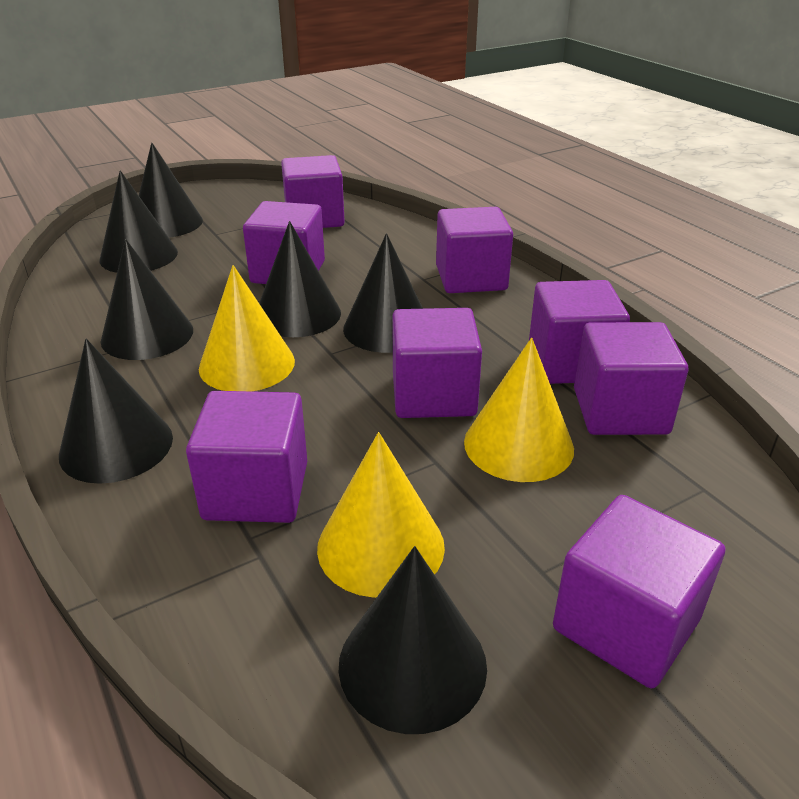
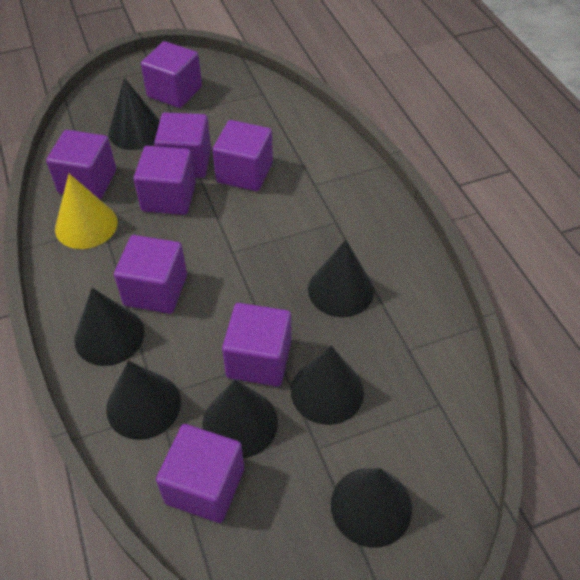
yellow cone: 3 -> 1

